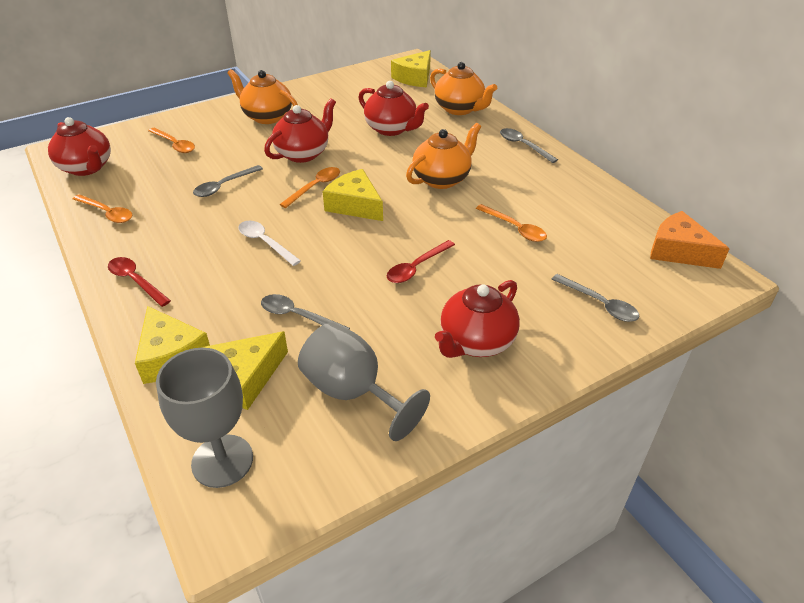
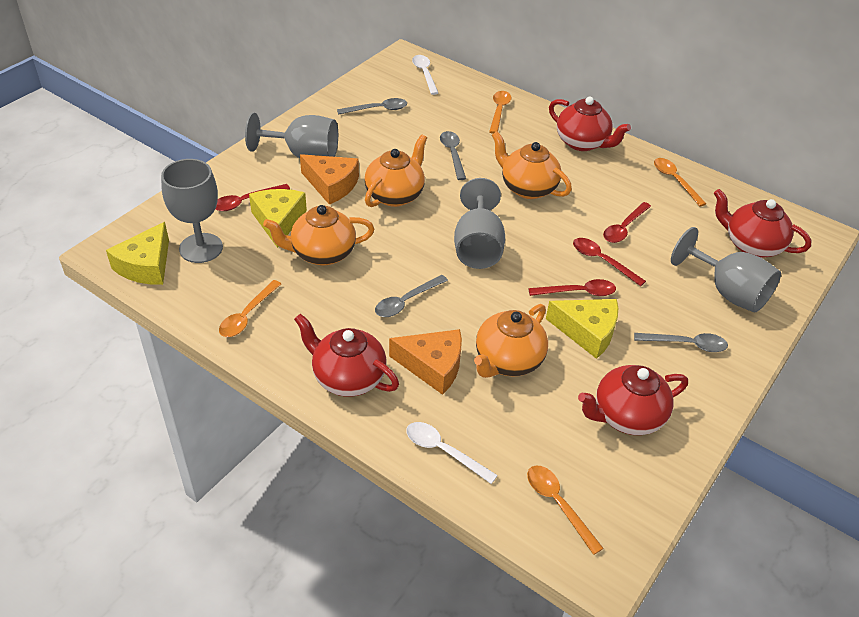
grey goblet: 2 -> 4
orange cheese: 1 -> 2
orange teapot: 3 -> 4
red spoon: 2 -> 4
white spoon: 1 -> 2
yellow cheese: 4 -> 3

